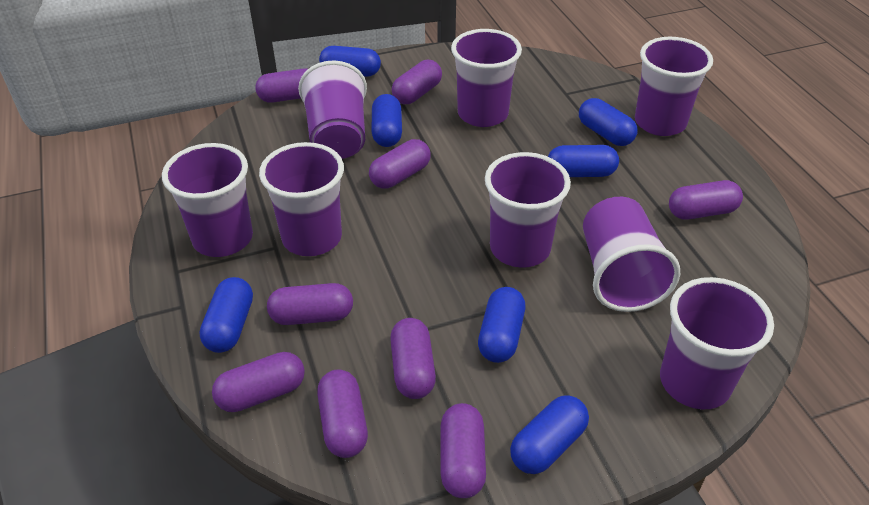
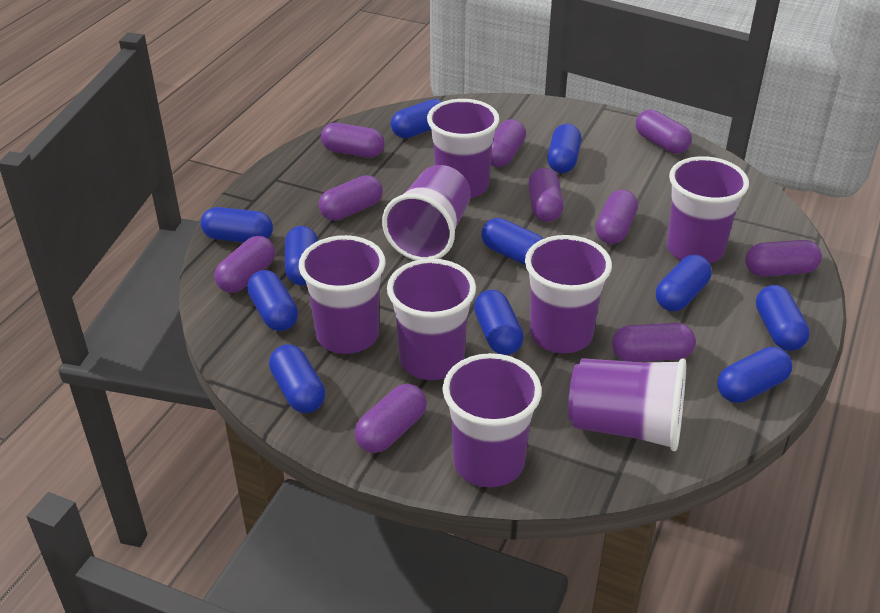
blue capsule: 7 -> 11
purple capsule: 9 -> 10

